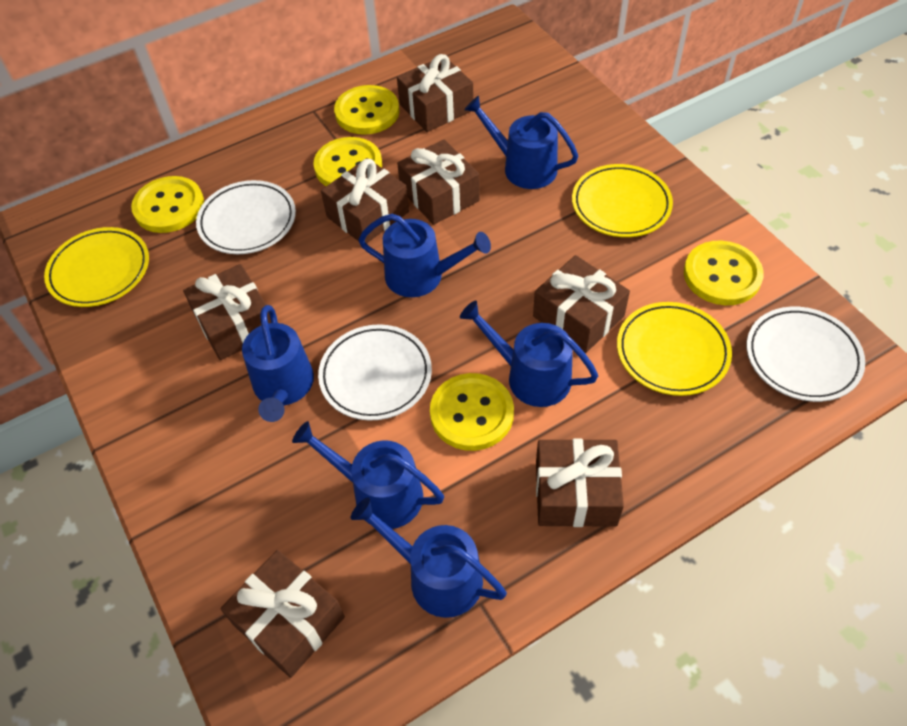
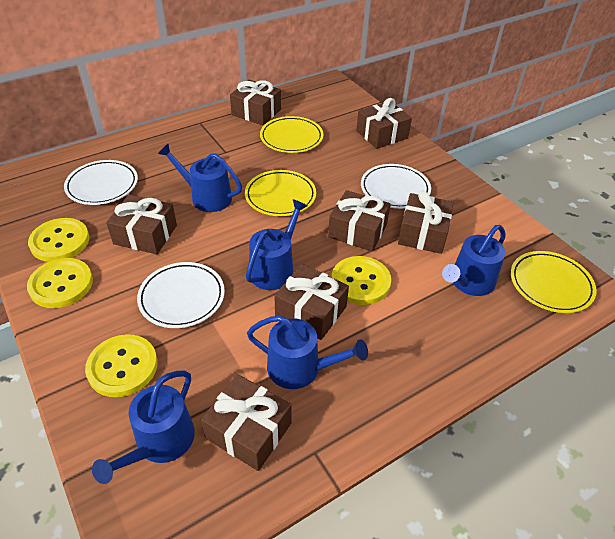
blue watering can: 6 -> 5
yellow button: 5 -> 4

